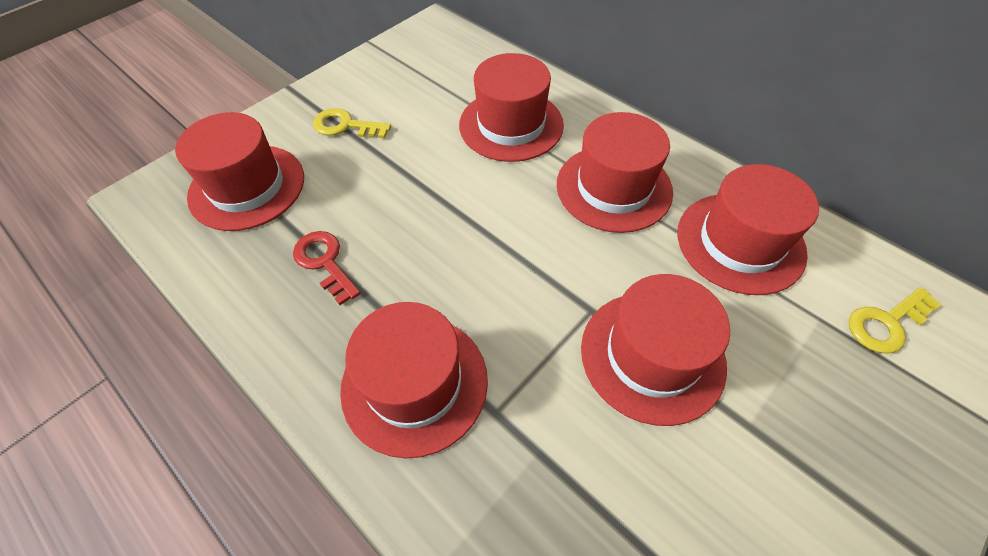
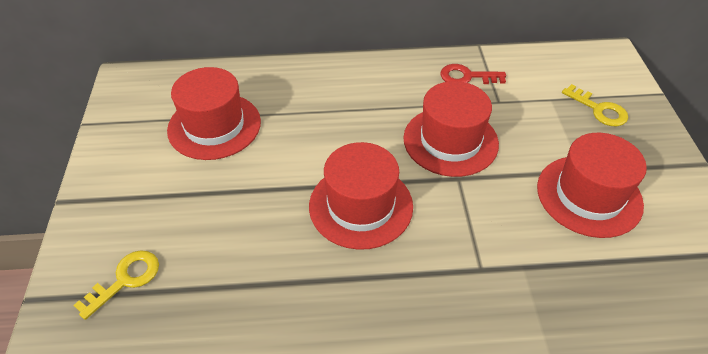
red hat: 6 -> 4

